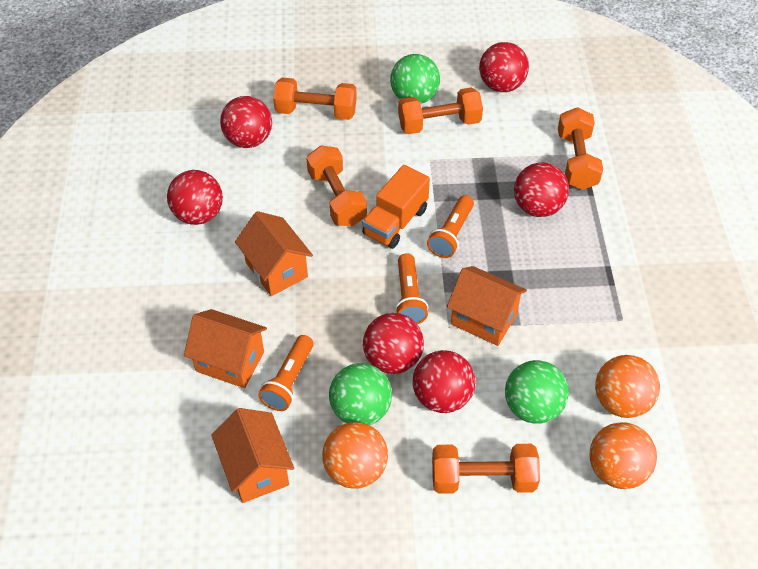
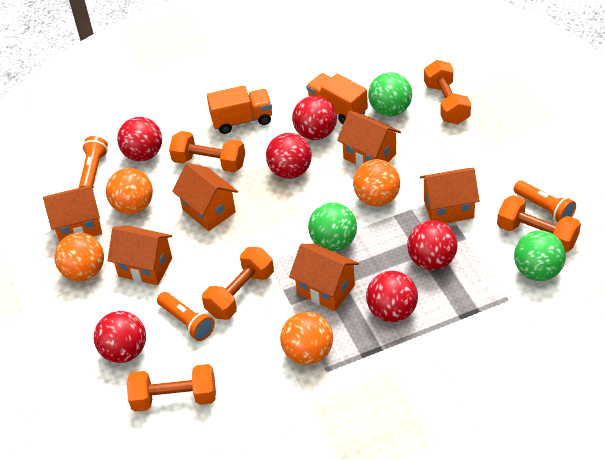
orange ball: 3 -> 4
orange house: 4 -> 6
orange truck: 1 -> 2

